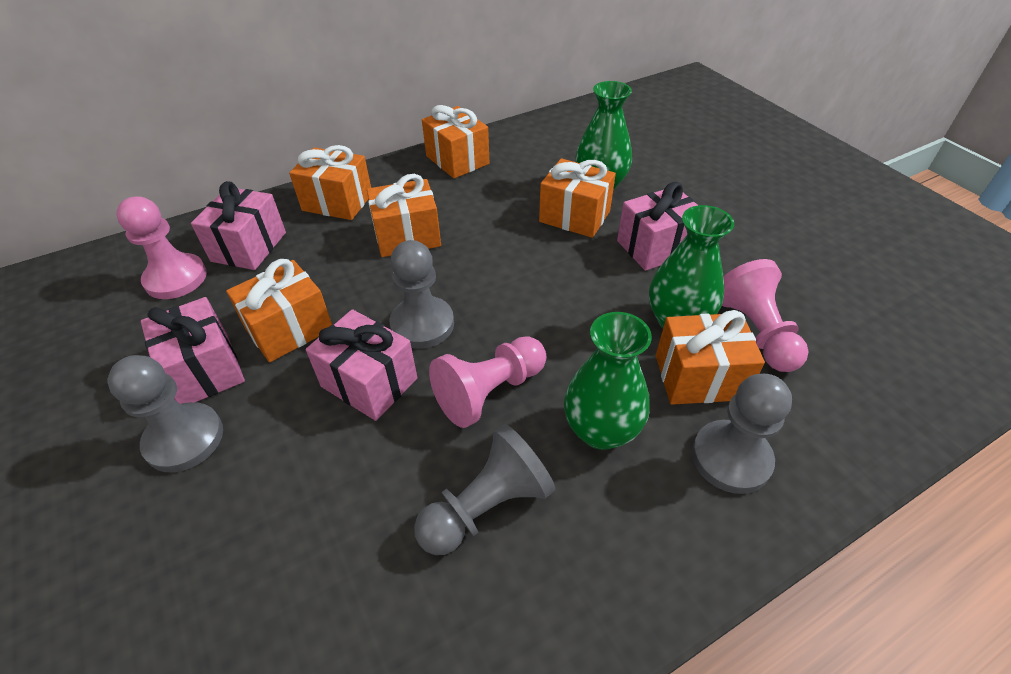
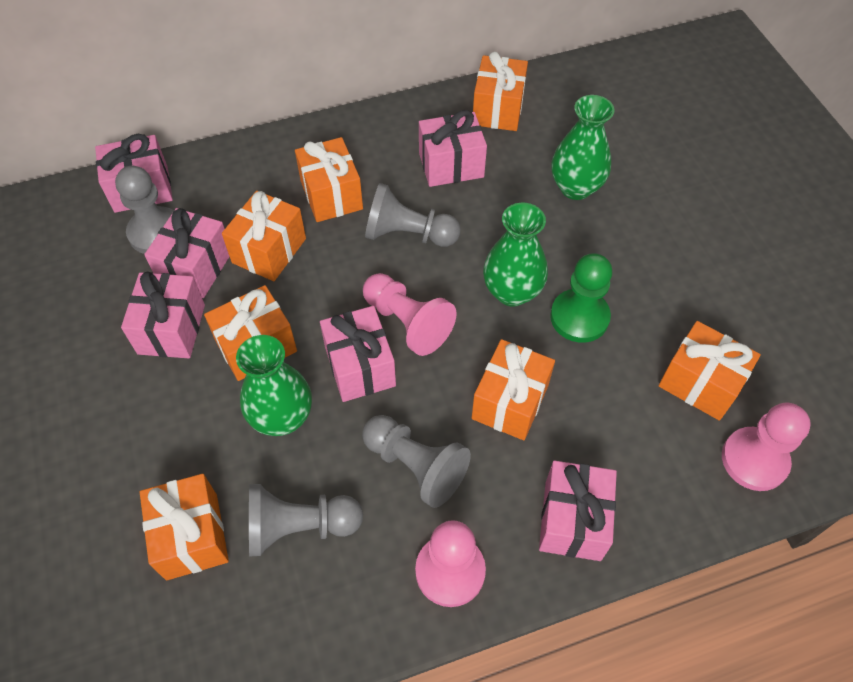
green pawn: 0 -> 1
orange gift: 6 -> 7
pink gift: 4 -> 6

